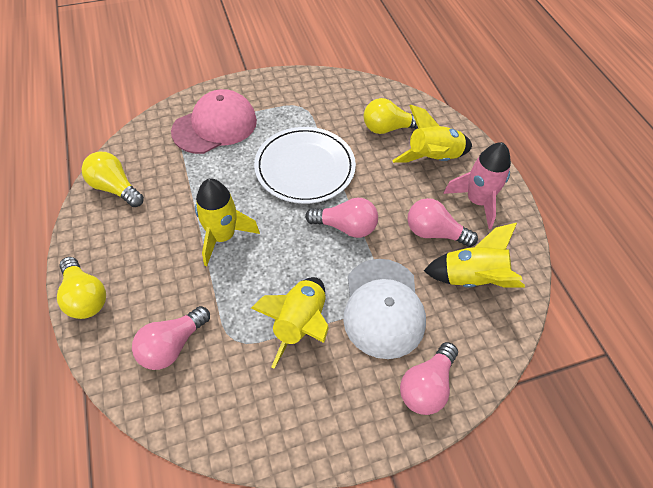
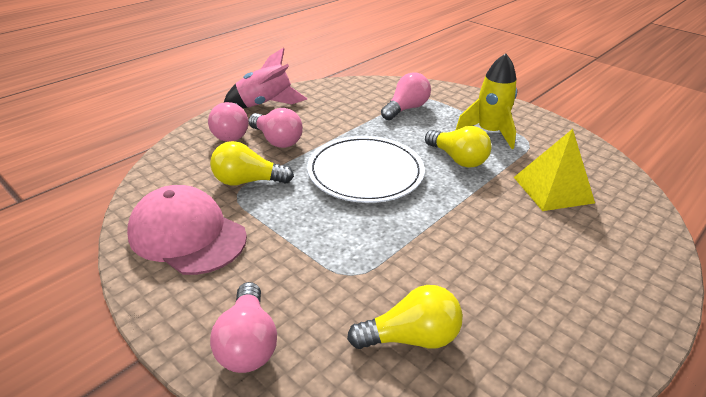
white cap: 1 -> 0
yellow pyramid: 0 -> 1
yellow rocket: 4 -> 1

